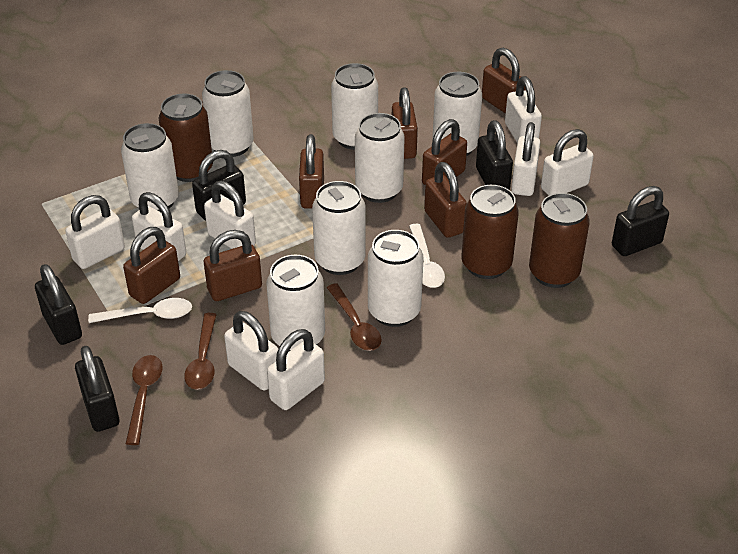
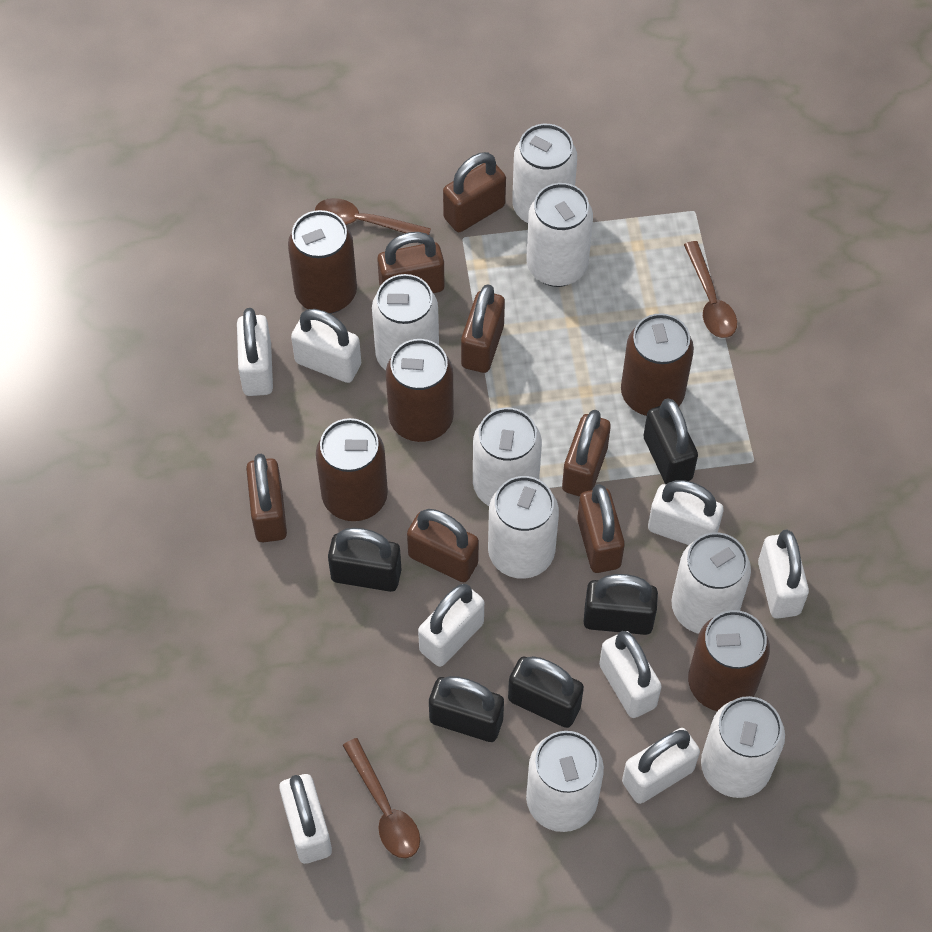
brown can: 3 -> 5
white spoon: 2 -> 0

